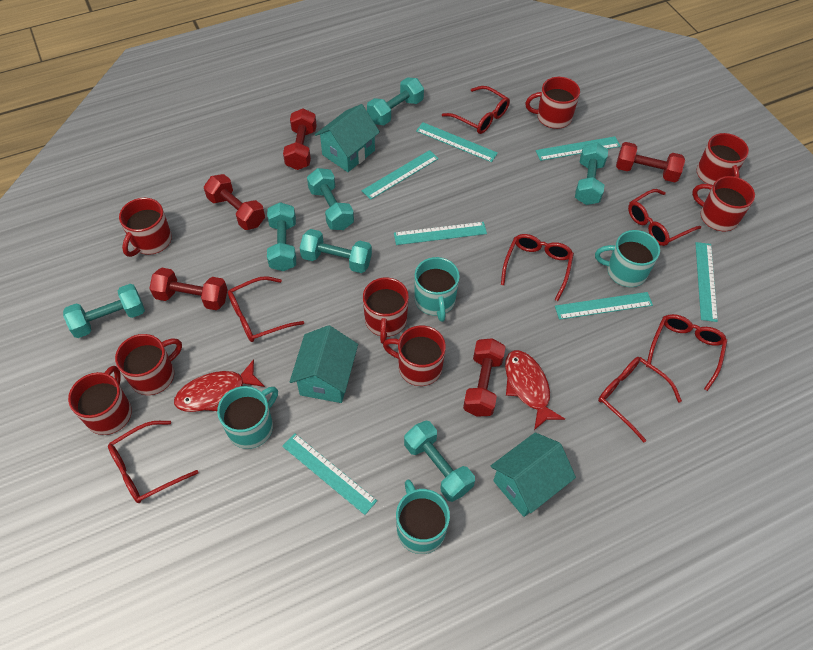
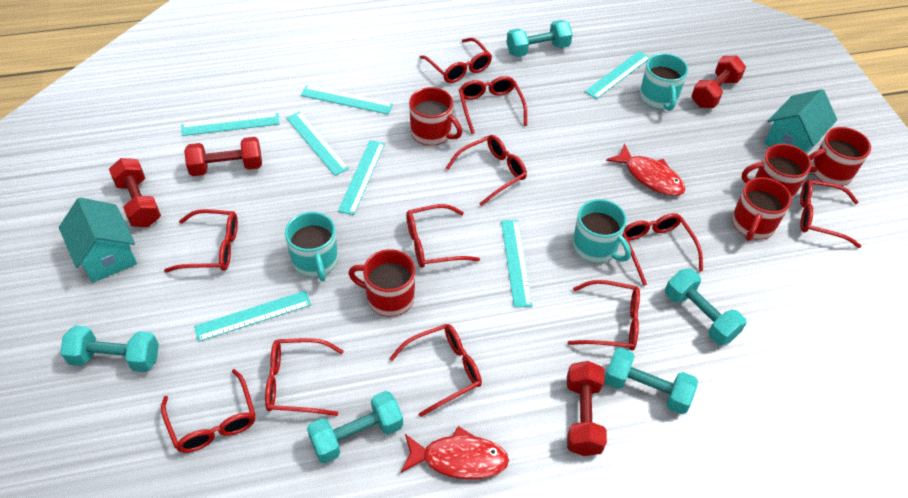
red dumbbell: 5 -> 4
red glasses: 7 -> 11
red mug: 8 -> 5
turquoise dumbbell: 7 -> 5
turquoise house: 3 -> 2
turquoise mug: 4 -> 3

